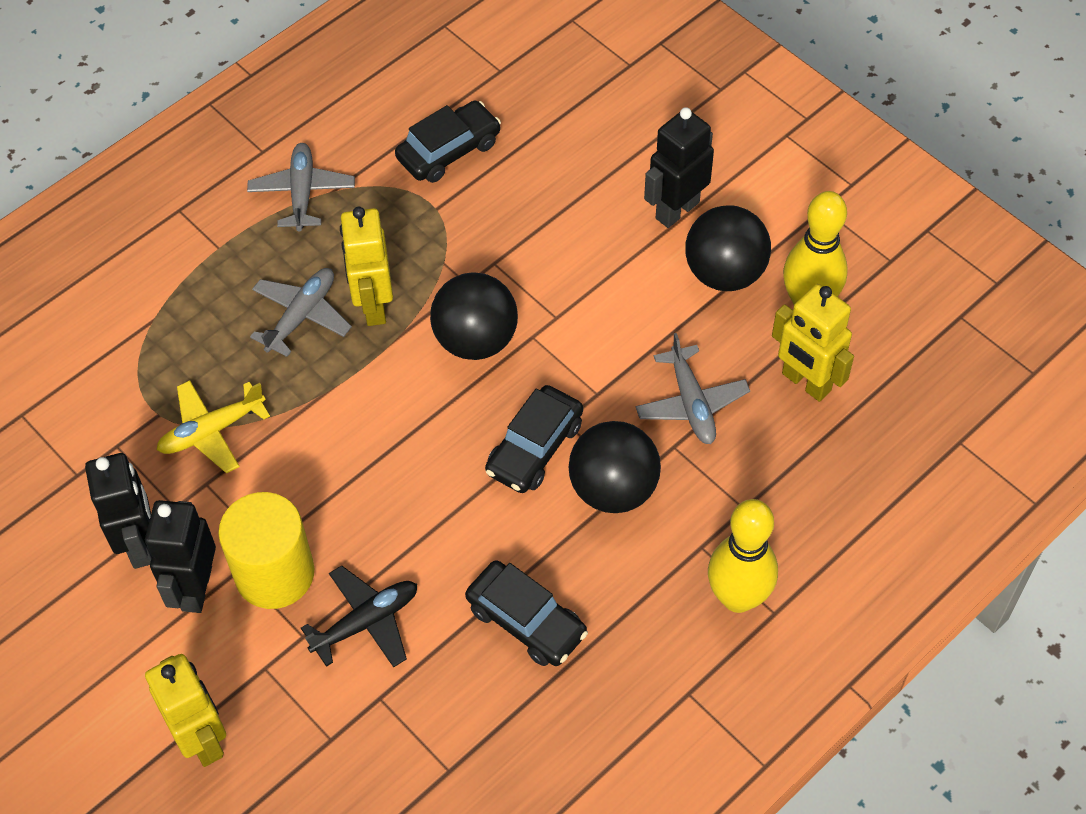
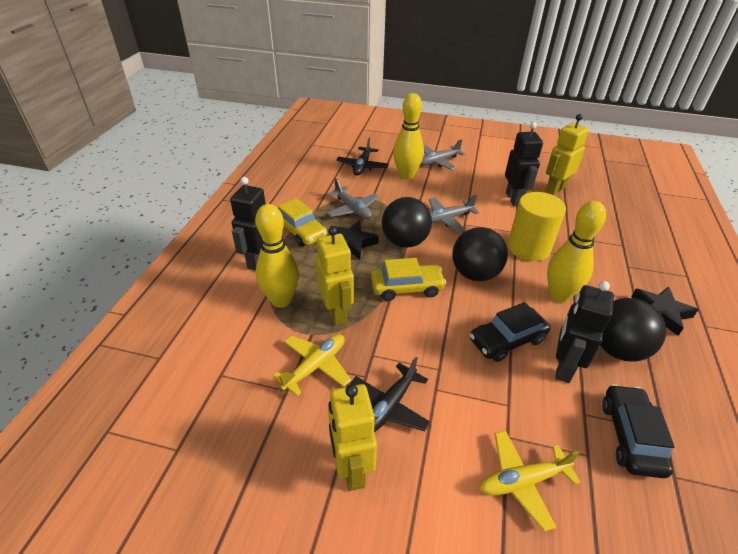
black car: 3 -> 2
black plane: 1 -> 2
black star: 0 -> 2
yellow bowling pin: 2 -> 3
yellow car: 0 -> 2
yellow plane: 1 -> 2

